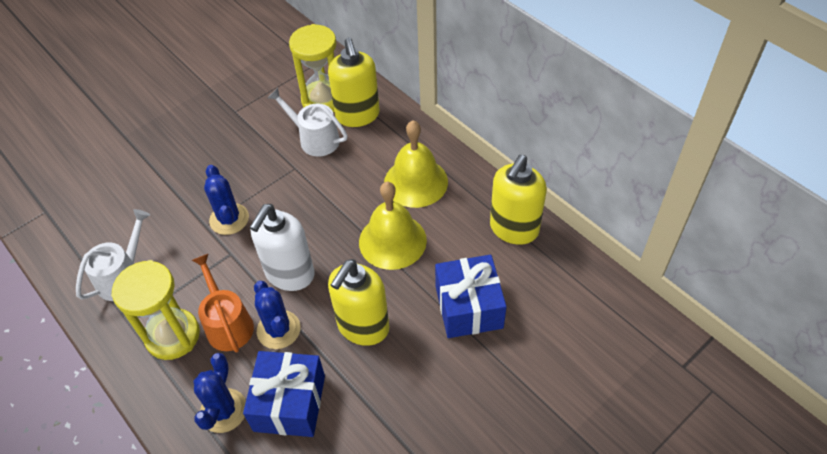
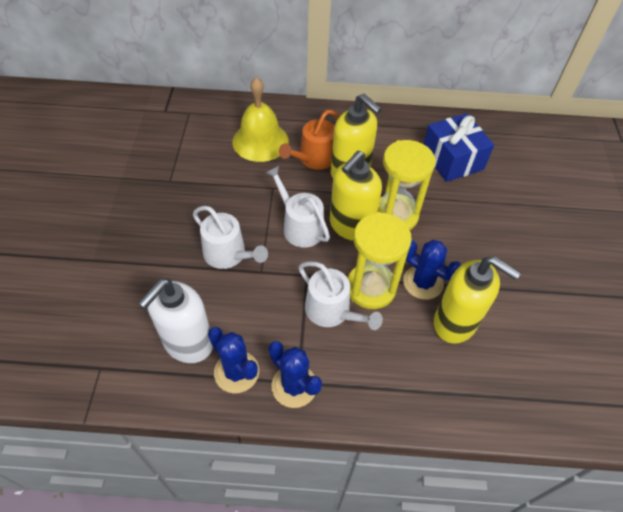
blue gift: 2 -> 1
white watering can: 2 -> 3
yellow bell: 2 -> 1

